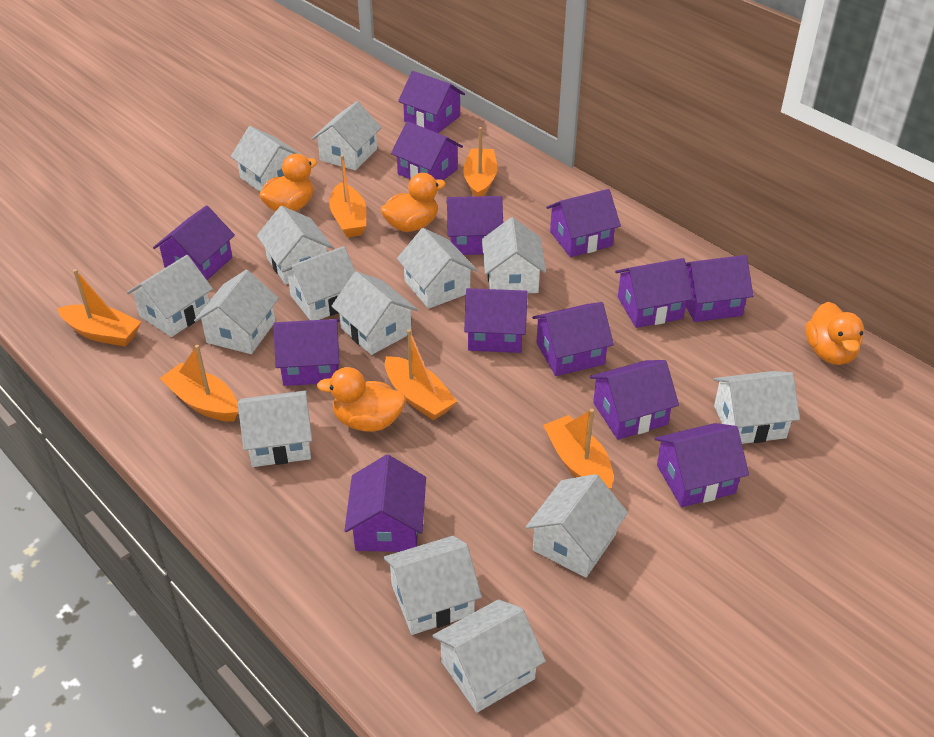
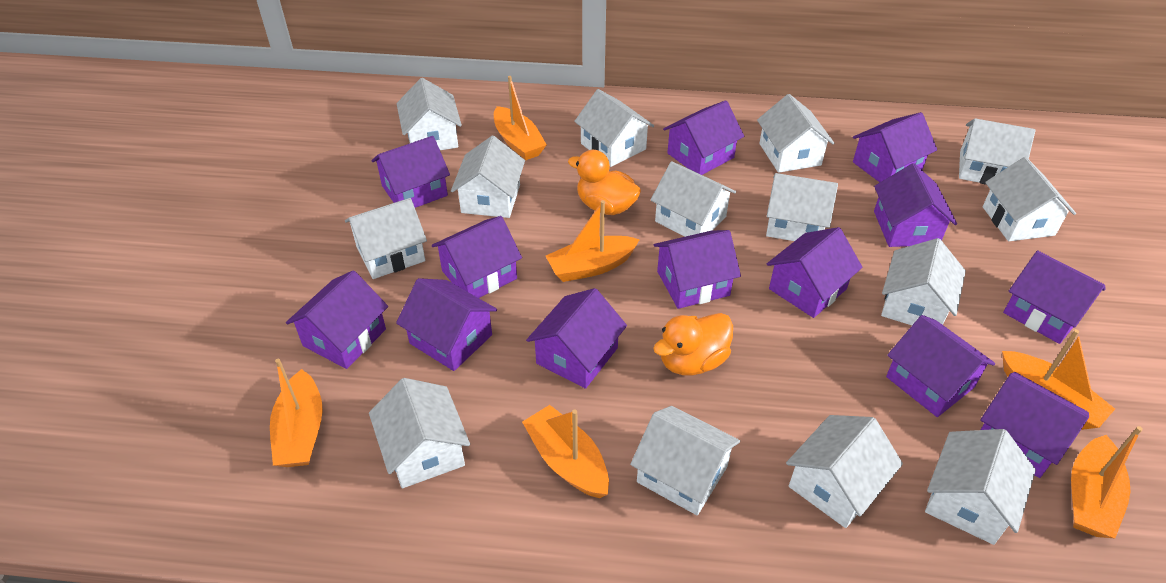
orange duck: 4 -> 2

